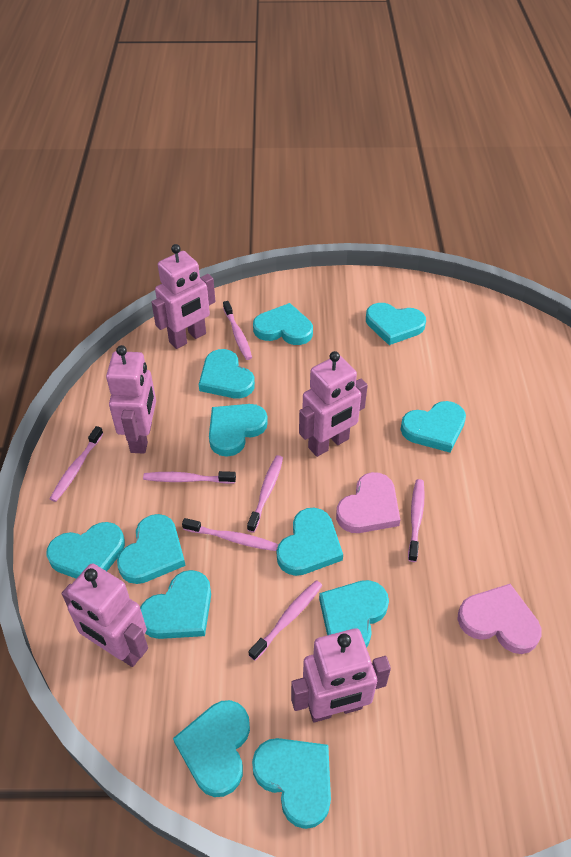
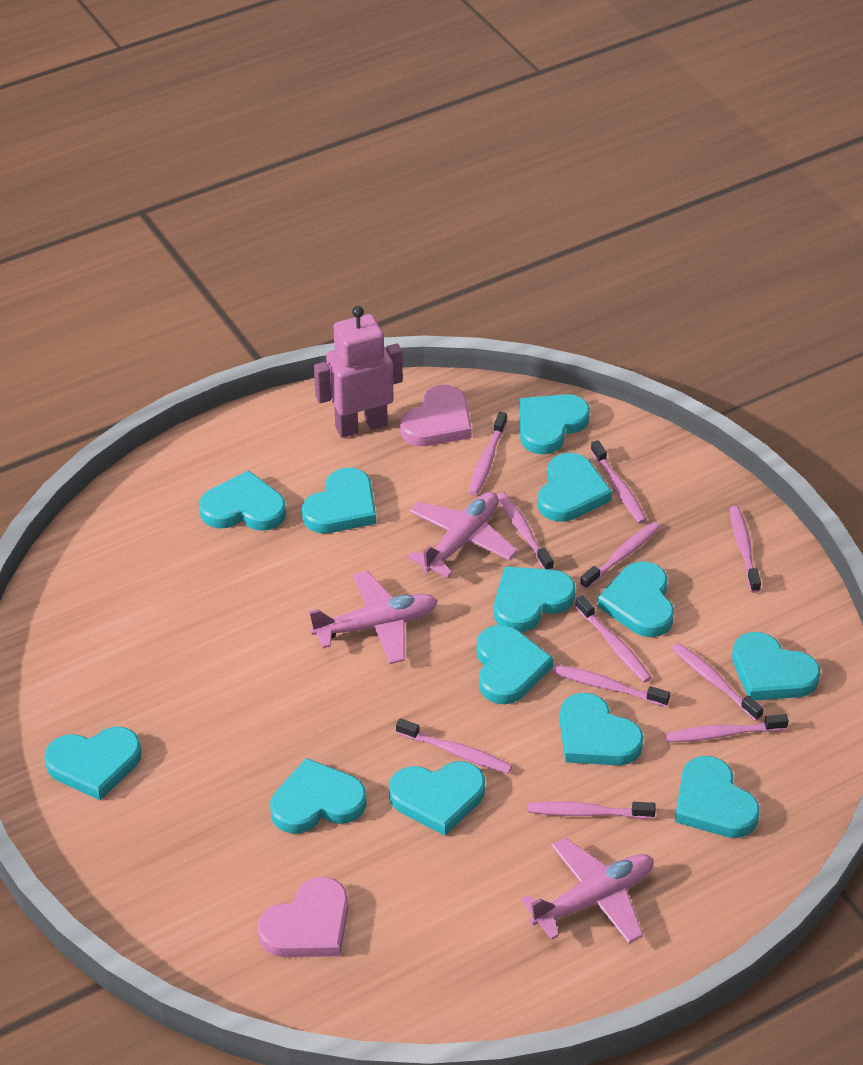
pink plane: 0 -> 3
pink robot: 5 -> 1
pink toothbrush: 7 -> 11
turquoise heart: 12 -> 13

